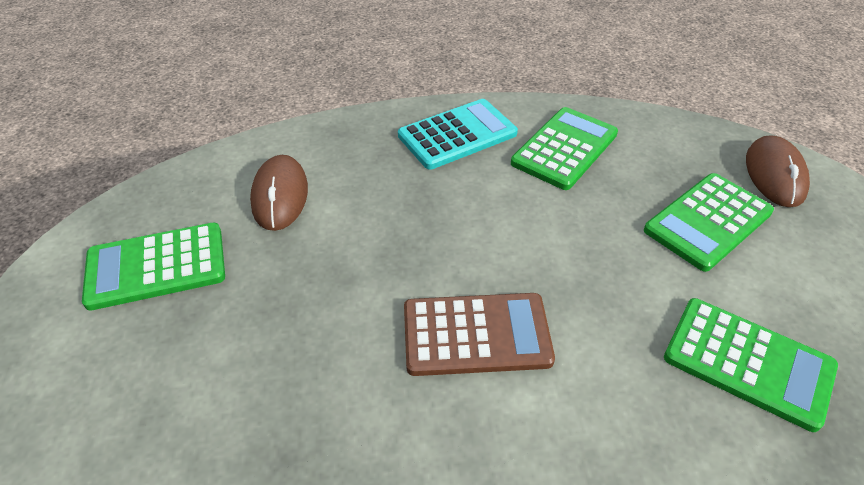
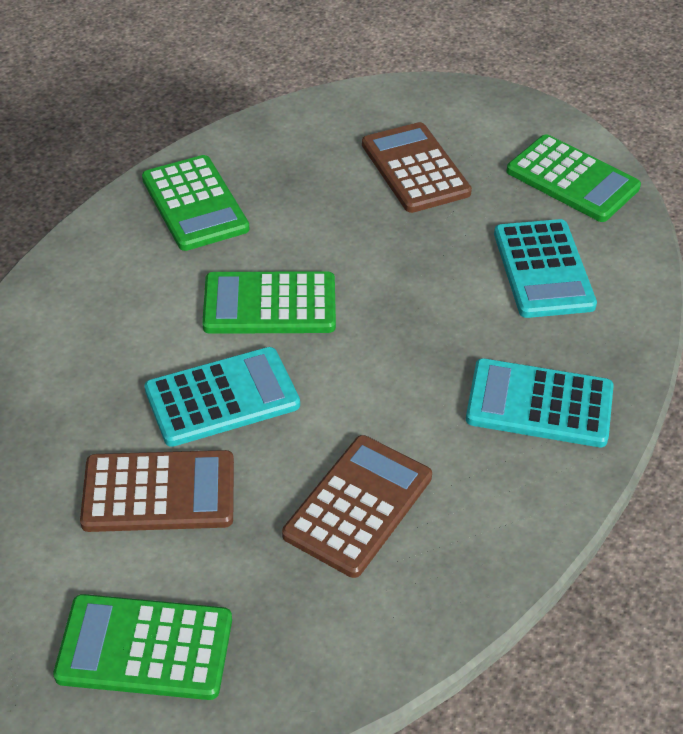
brown calculator: 1 -> 3
brown mouse: 2 -> 0
turquoise calculator: 1 -> 3

